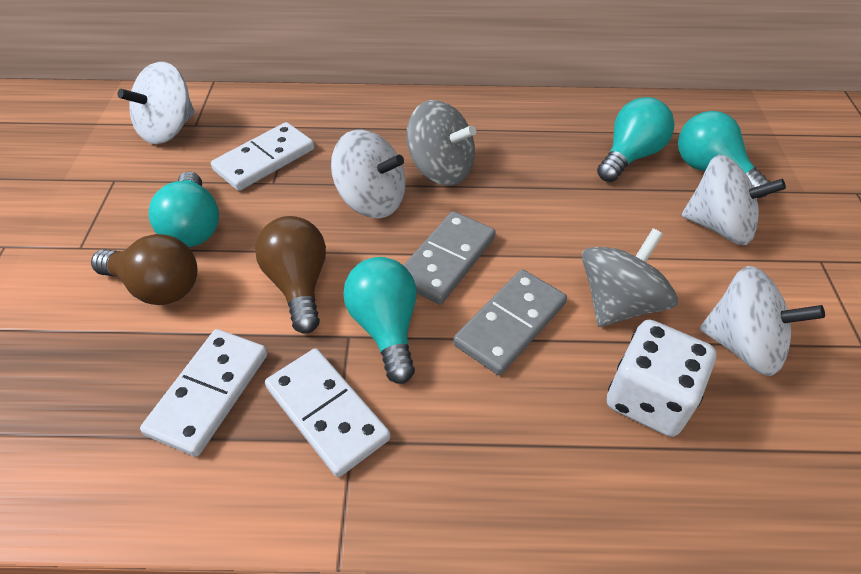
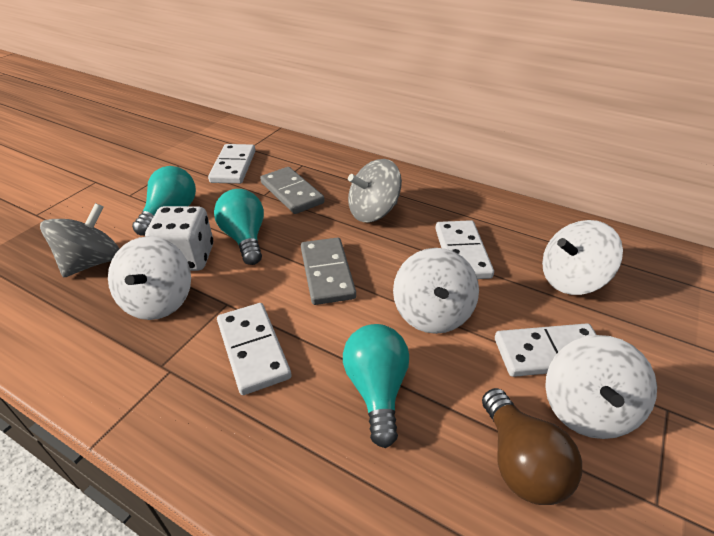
brown light bulb: 2 -> 1
turquoise light bulb: 4 -> 3
white domino: 3 -> 4

